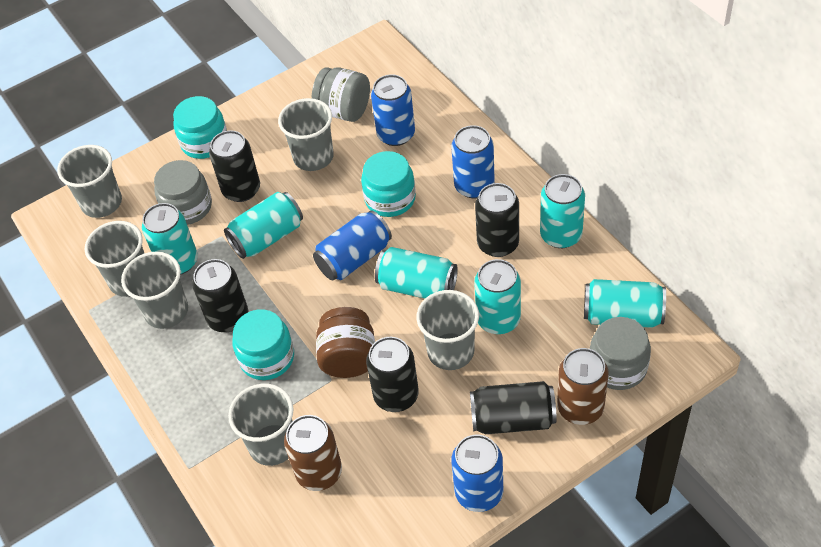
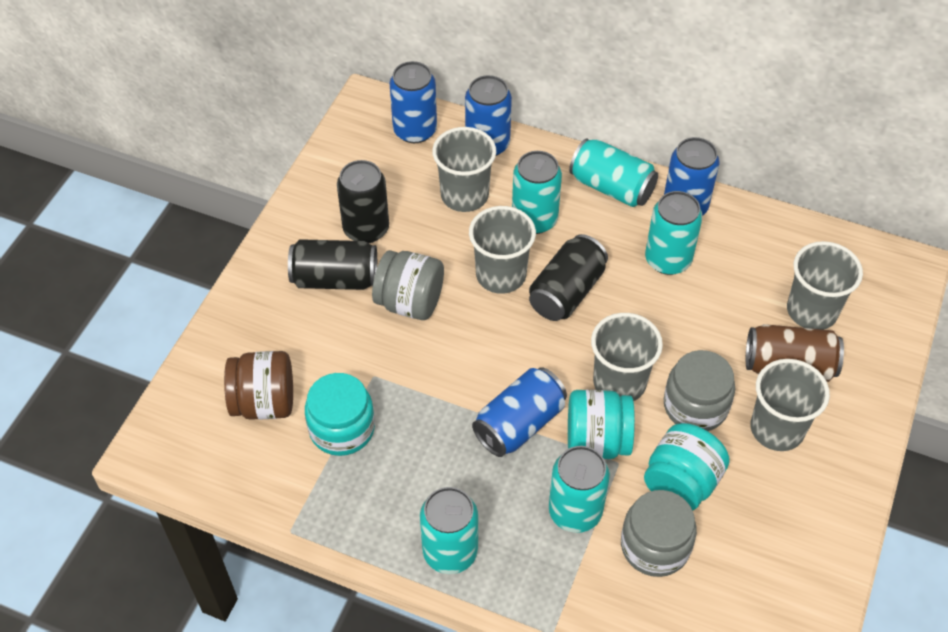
black can: 5 -> 3
brown can: 2 -> 1
grey cup: 6 -> 5
turquoise can: 6 -> 5

